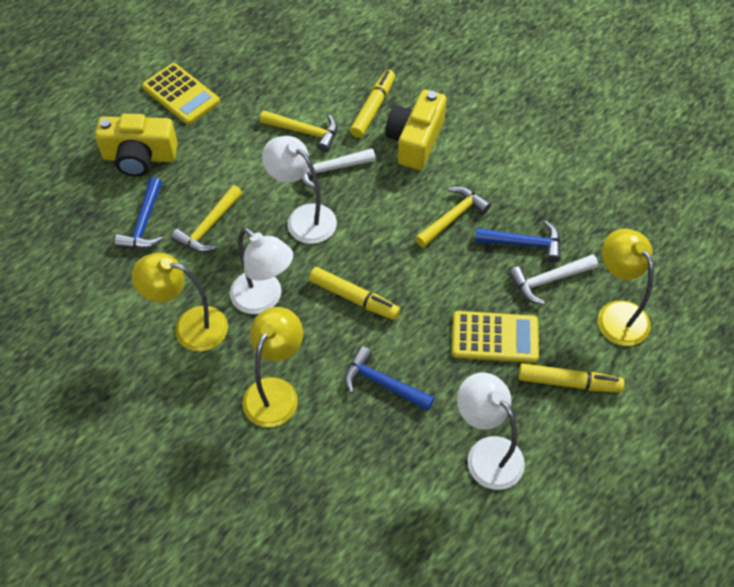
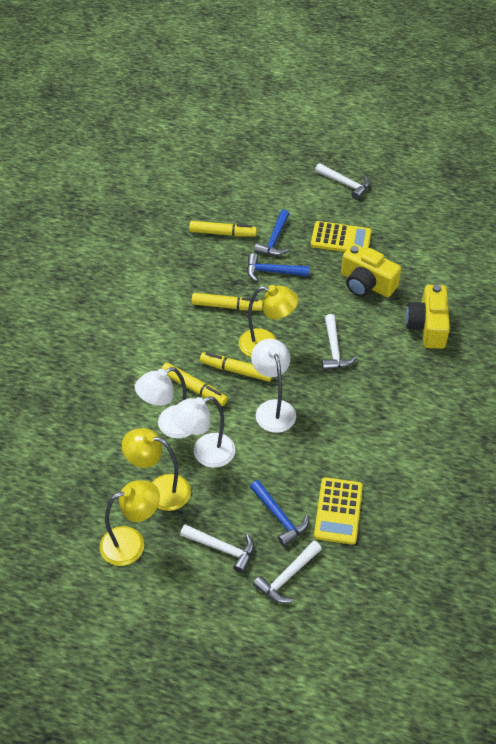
white hammer: 2 -> 4
yellow hammer: 3 -> 0
yellow marker: 3 -> 4

